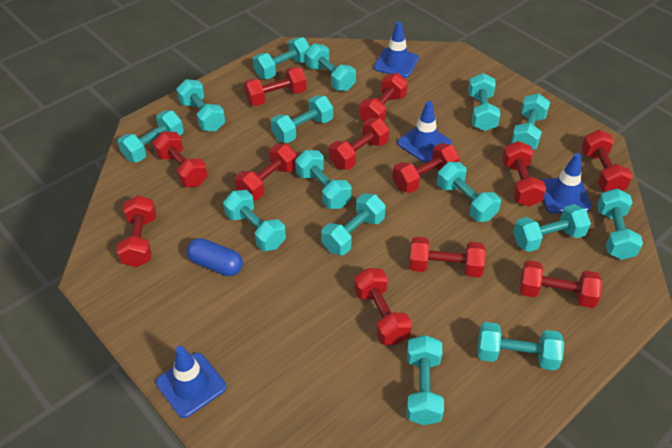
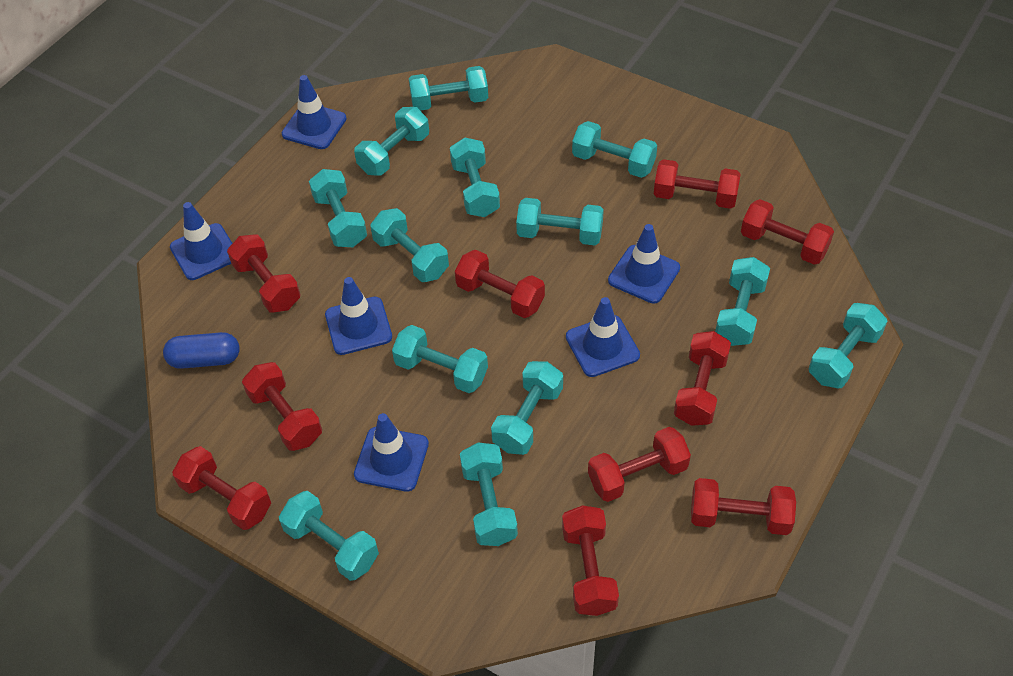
blue traffic cone: 4 -> 6
red dumbbell: 12 -> 10
turquoise dumbbell: 15 -> 13

